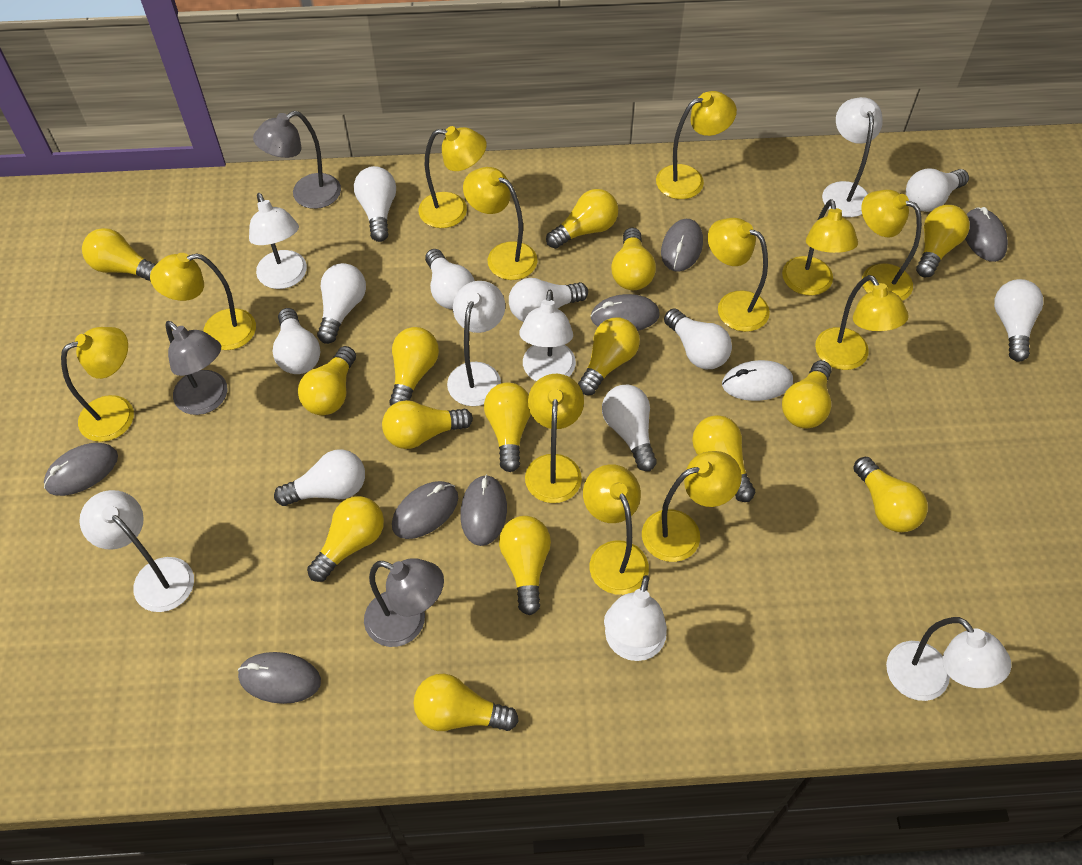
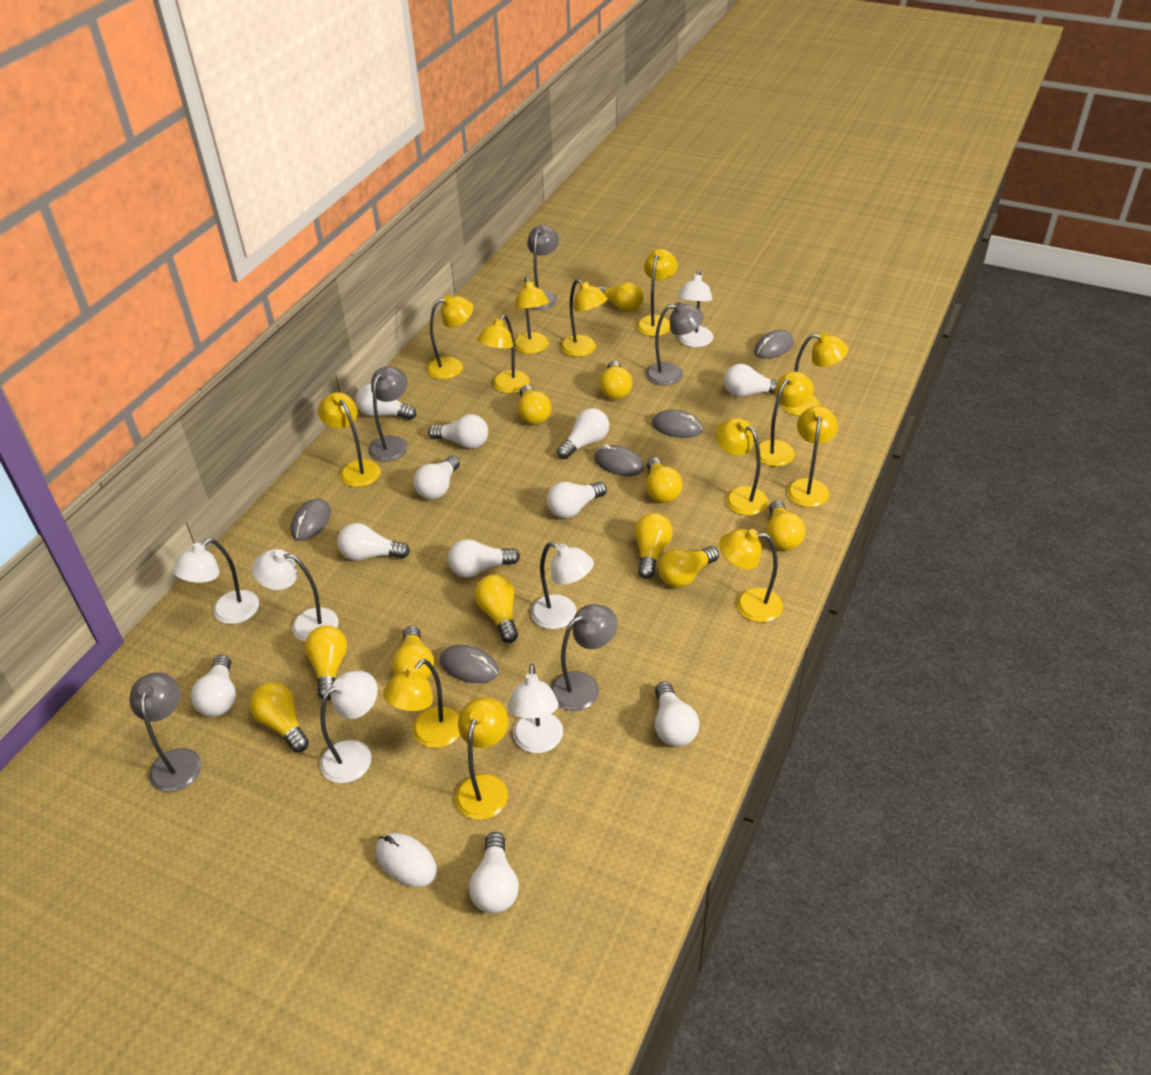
grey lamp: 3 -> 5
grey mouse: 7 -> 5
white lamp: 7 -> 6
white light bulb: 10 -> 11
yellow lamp: 12 -> 13
yellow light bulb: 15 -> 11

